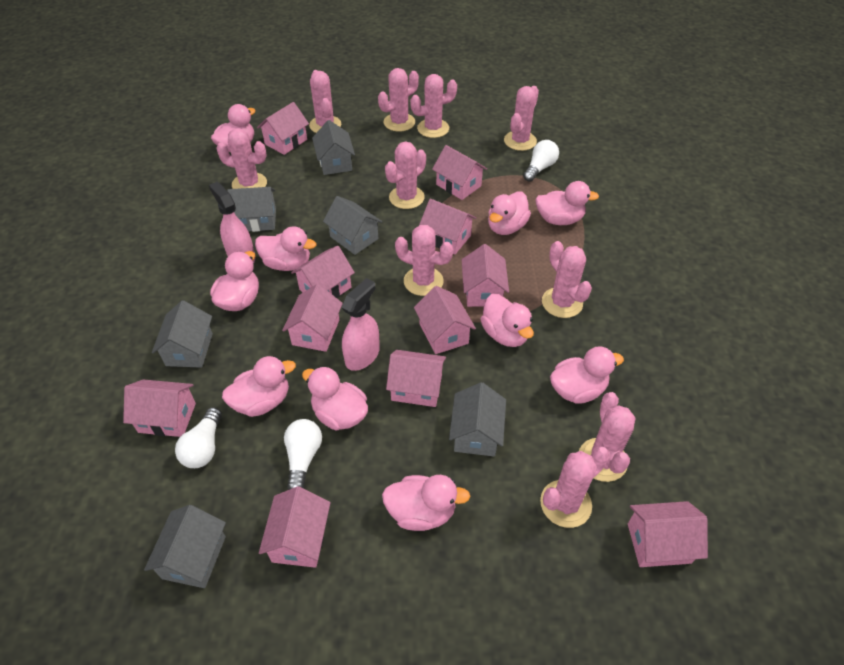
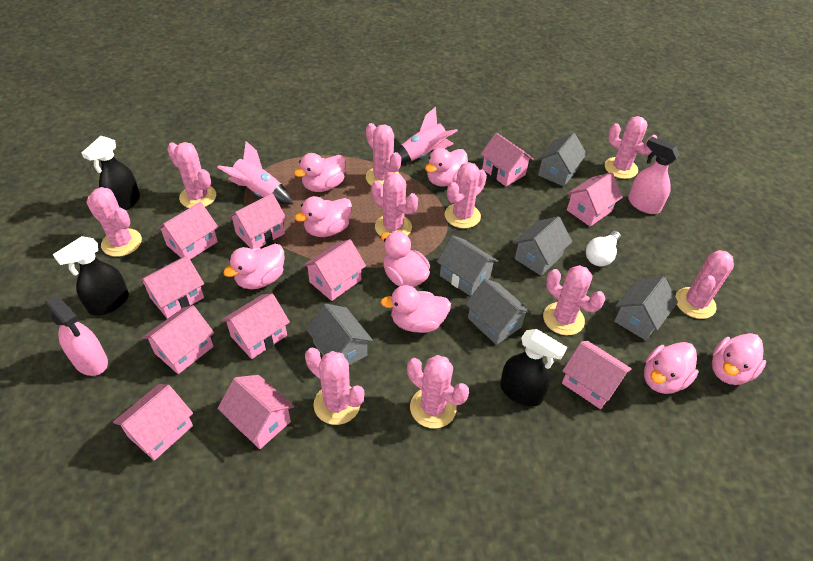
black spray bottle: 0 -> 3
pink duck: 10 -> 8
pink rocket: 0 -> 2
white light bulb: 3 -> 1

